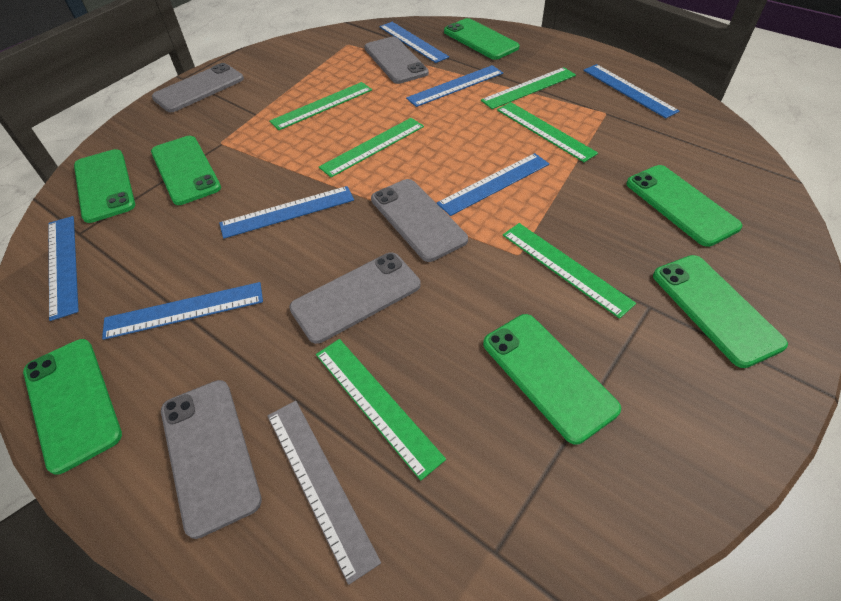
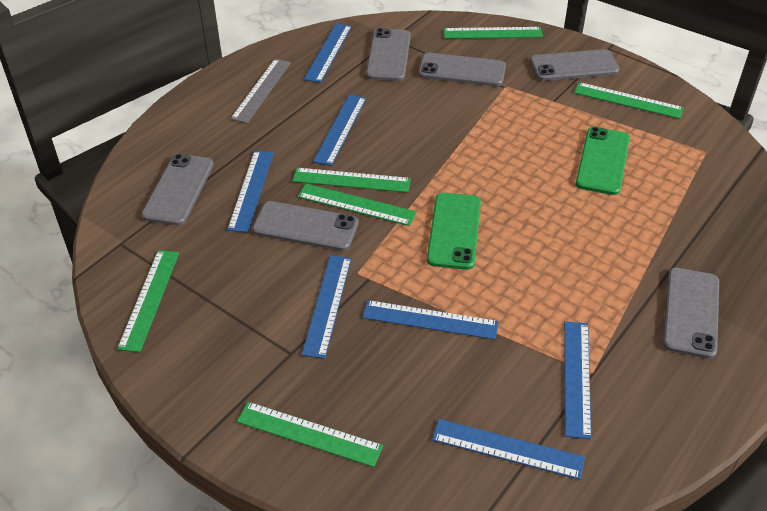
green phone: 7 -> 2
grey phone: 5 -> 6

